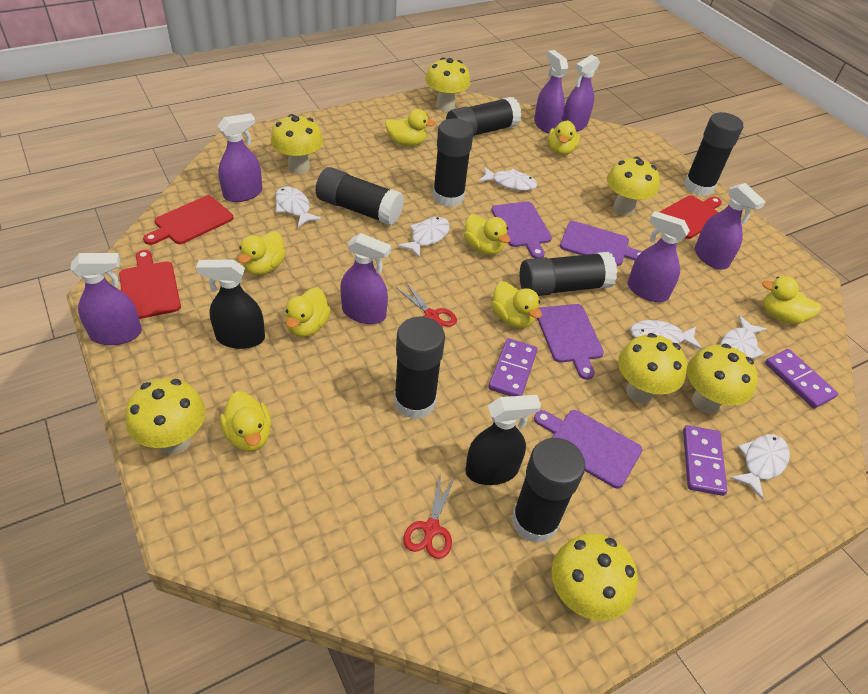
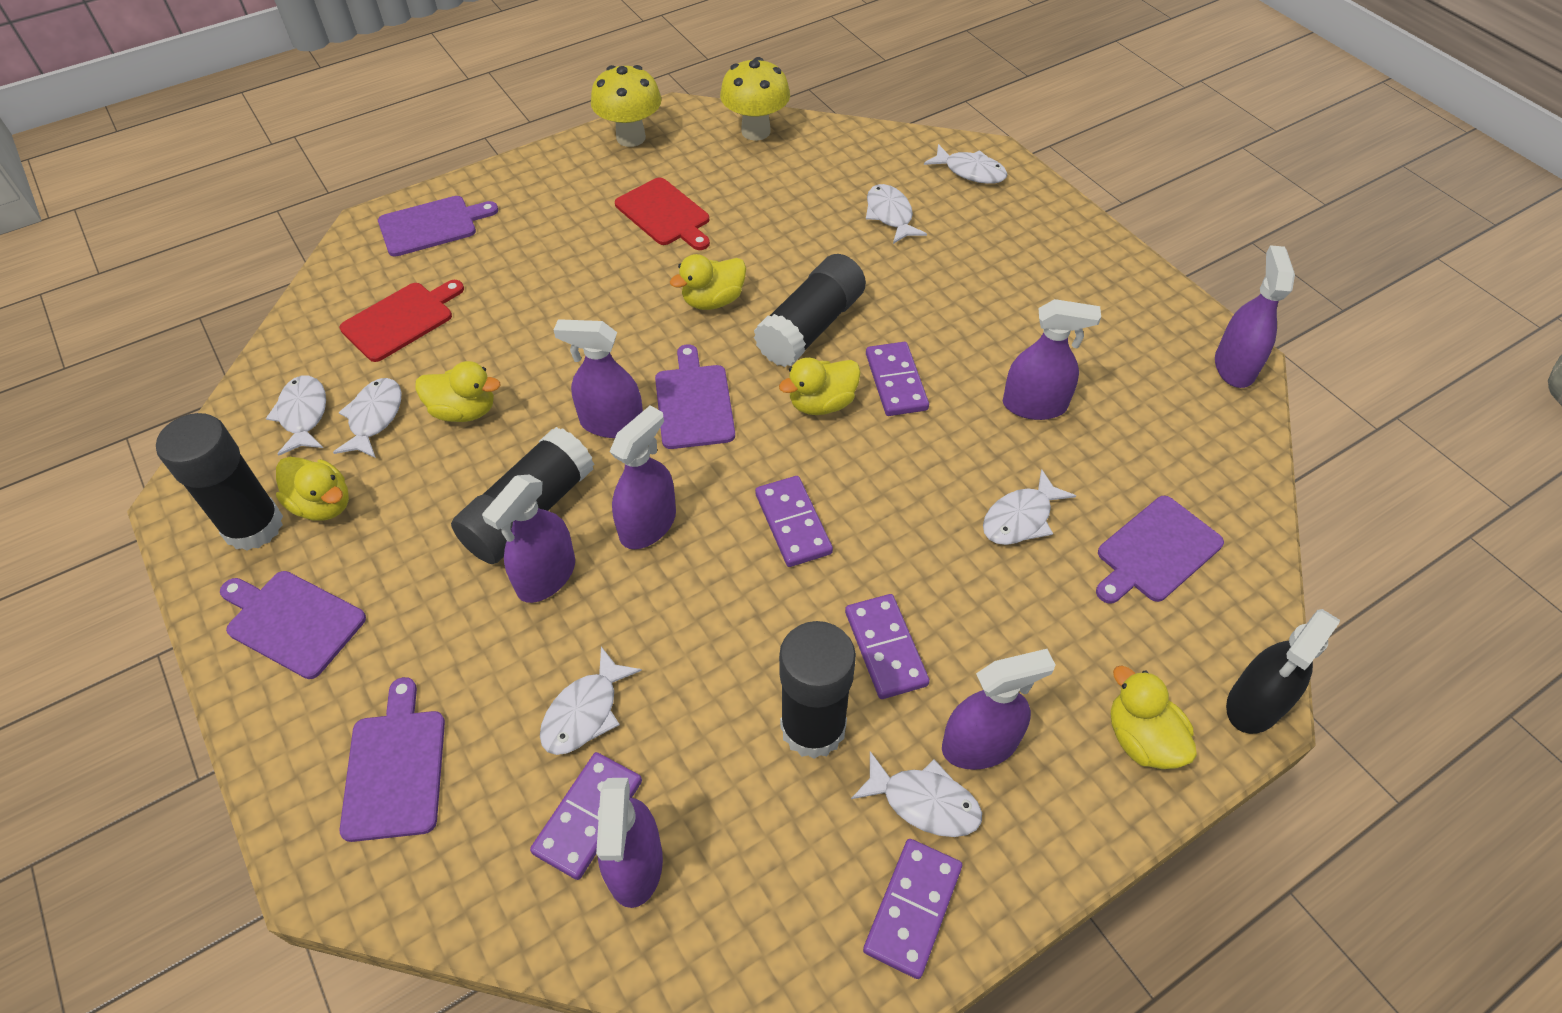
black glue stick: 7 -> 4
black spray bottle: 2 -> 1
purple cutting board: 4 -> 5
purple domino: 3 -> 5
red cutting board: 3 -> 2
red scissors: 2 -> 0
white fish: 6 -> 7
yellow duck: 8 -> 5
yellow mushroom: 7 -> 2

